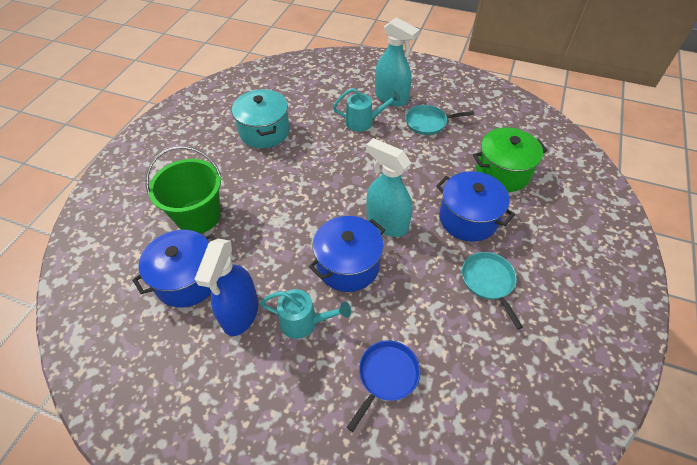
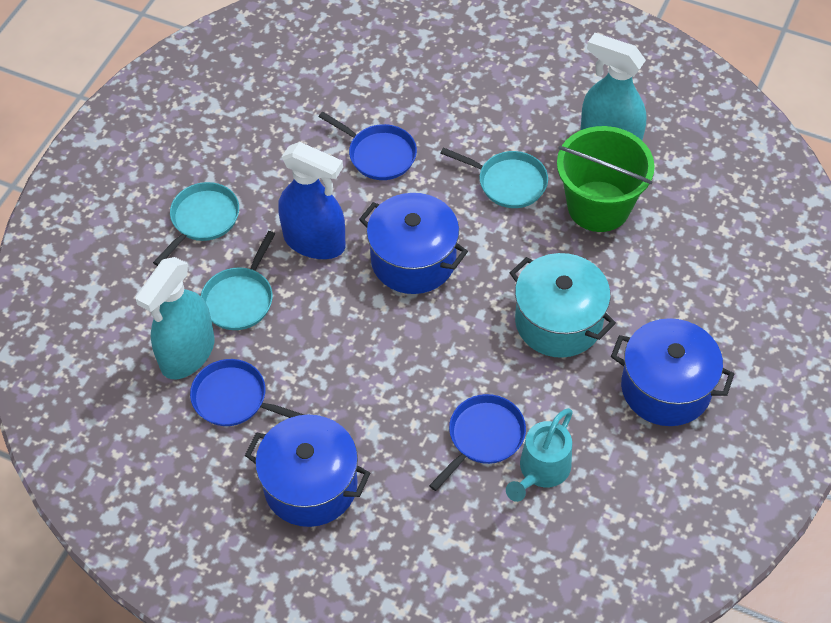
blue pan: 1 -> 3
green pot: 1 -> 0
turquoise pan: 2 -> 3
turquoise watering can: 2 -> 1

